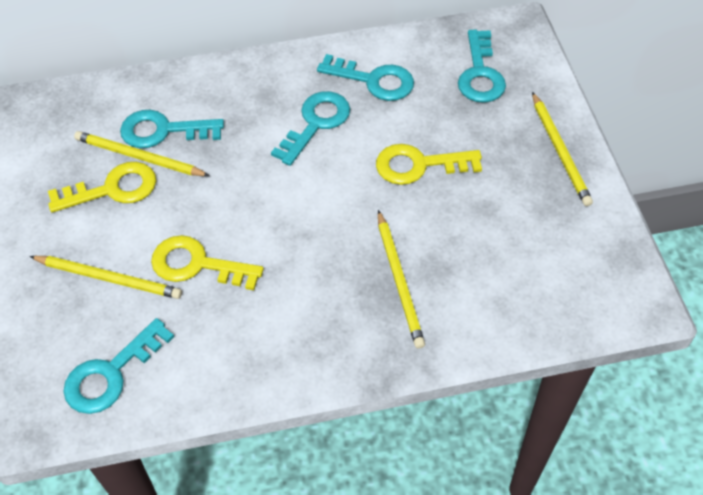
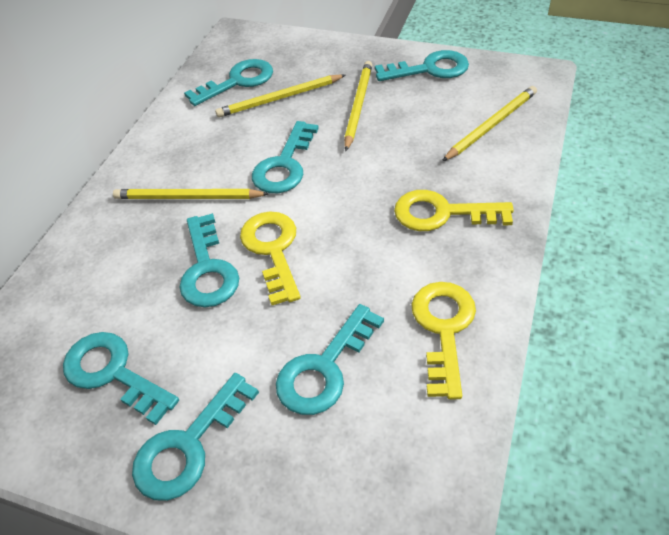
turquoise key: 5 -> 7

